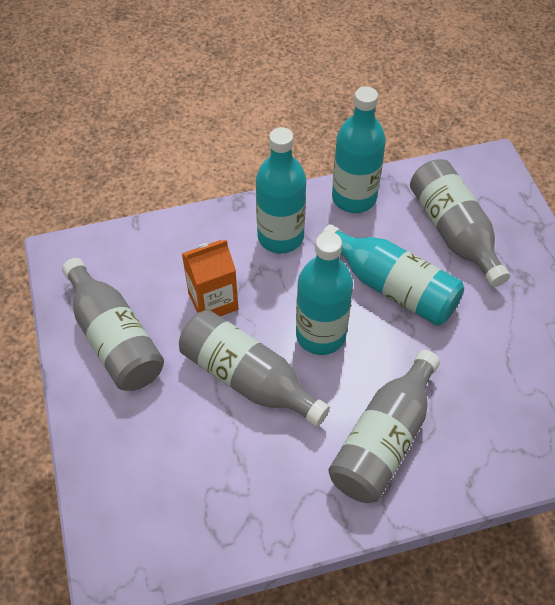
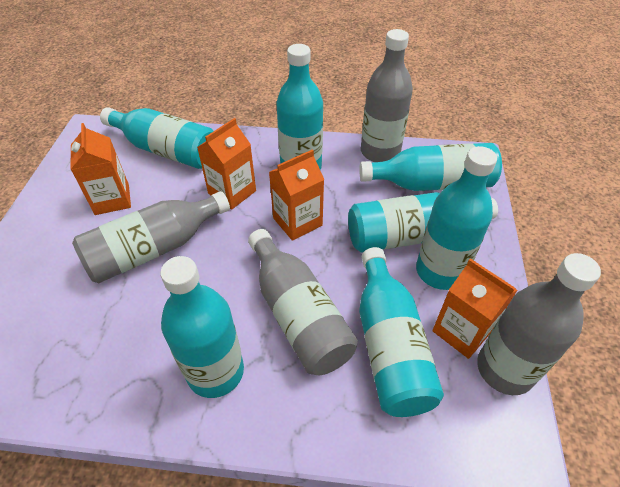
orange carton: 1 -> 4
turquoise bottle: 4 -> 7

